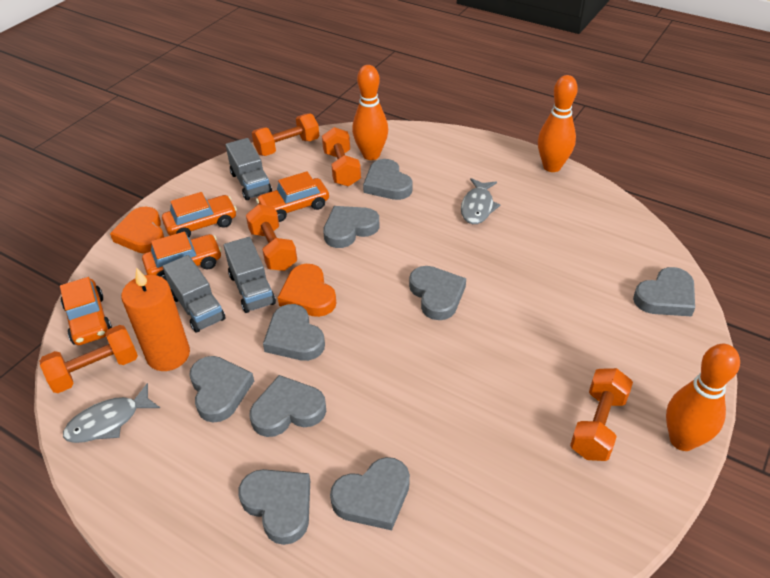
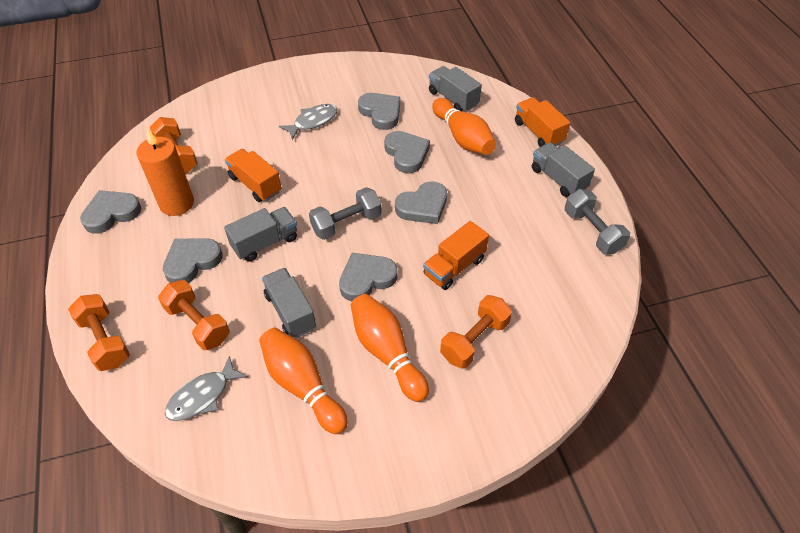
grey dumbbell: 0 -> 2
grey heart: 9 -> 6
grey truck: 3 -> 4
orange car: 4 -> 0
orange dumbbell: 5 -> 4
orange heart: 2 -> 0
orange truck: 0 -> 3

